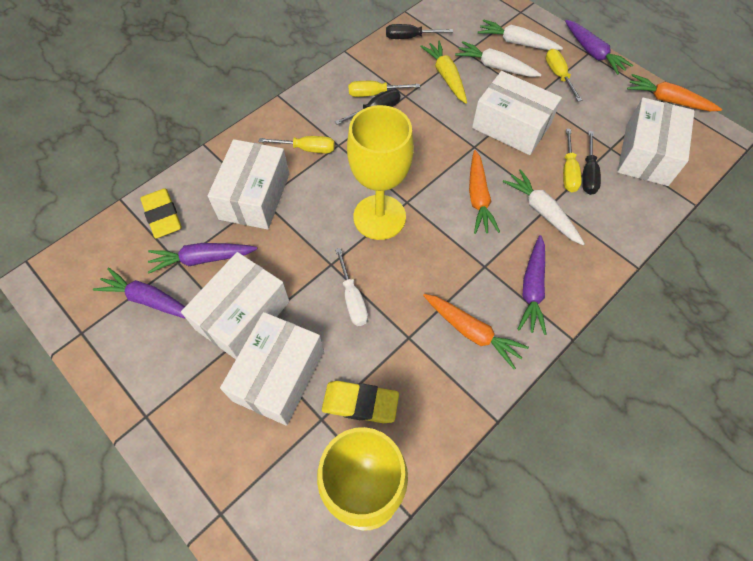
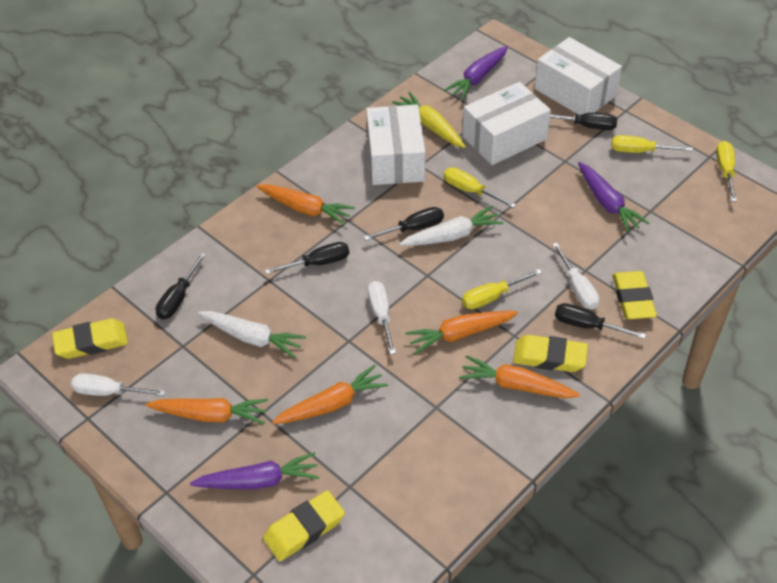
black screwdriver: 3 -> 5
orange carrot: 3 -> 5
purple carrot: 4 -> 3
white box: 5 -> 3
white carrot: 3 -> 2
white screwdriver: 1 -> 3
yellow eraser: 2 -> 4
yellow goblet: 2 -> 0

